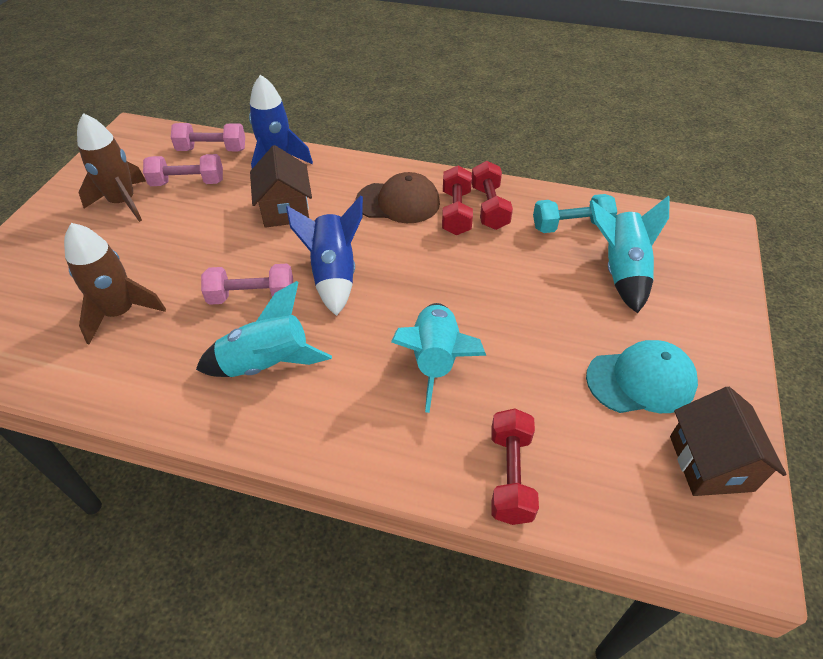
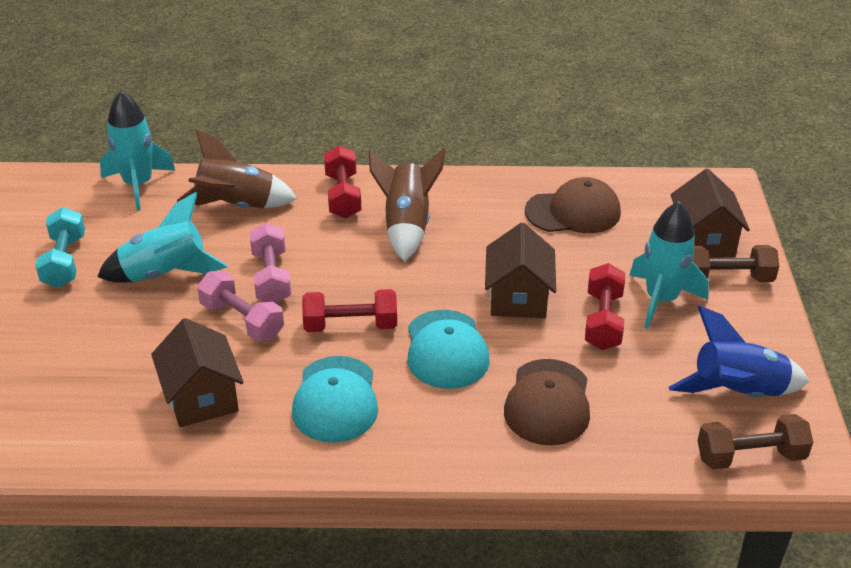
blue rocket: 2 -> 1
brown cap: 1 -> 2
brown dumbbell: 0 -> 2
brown house: 2 -> 3
pink dumbbell: 3 -> 2
turquoise cap: 1 -> 2

